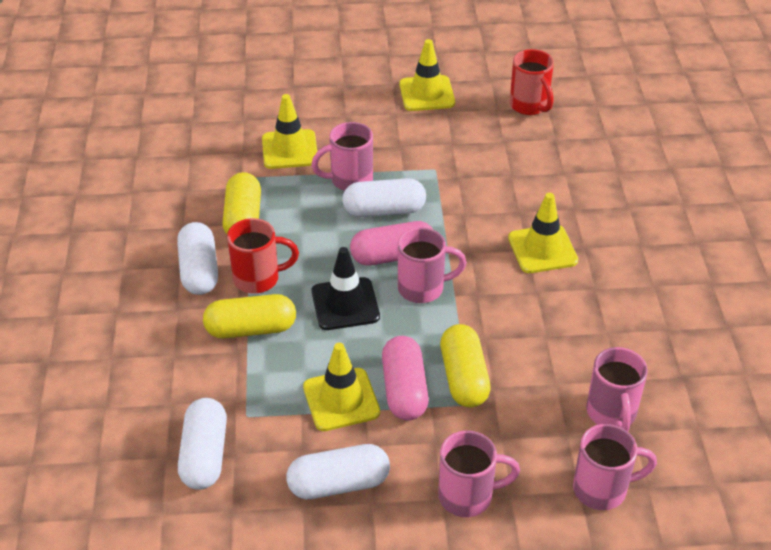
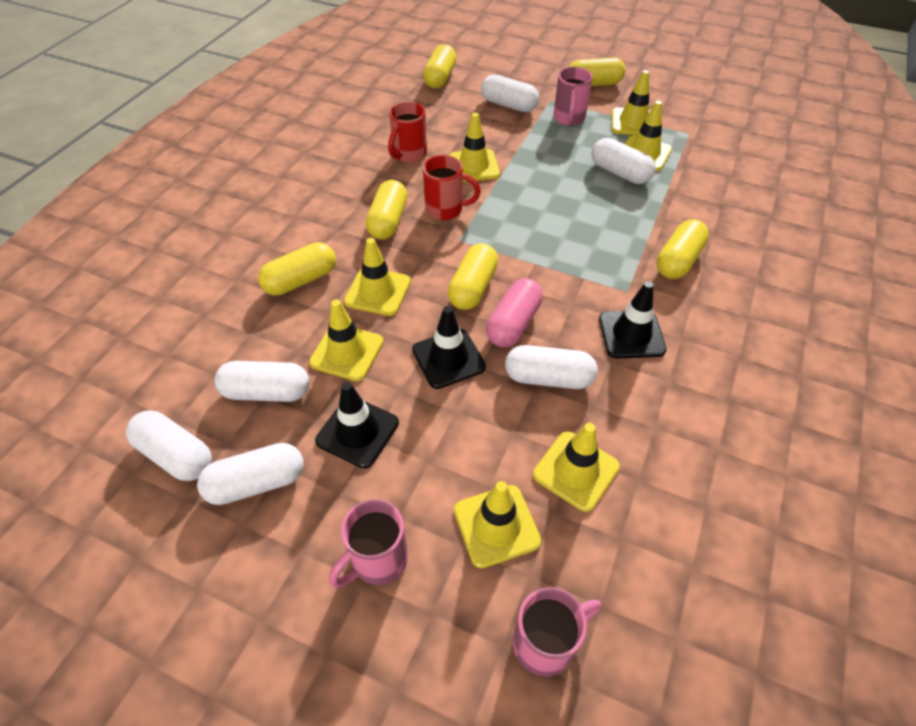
black traffic cone: 1 -> 3
pink capsule: 2 -> 1
pink mug: 5 -> 3
white capsule: 4 -> 6
yellow capsule: 3 -> 6
yellow traffic cone: 4 -> 7

